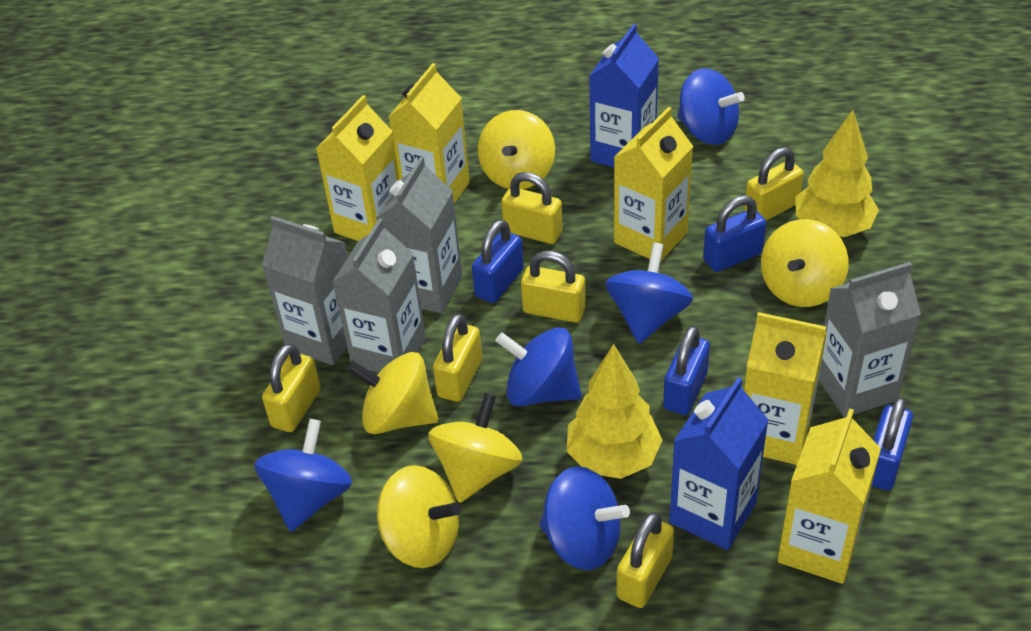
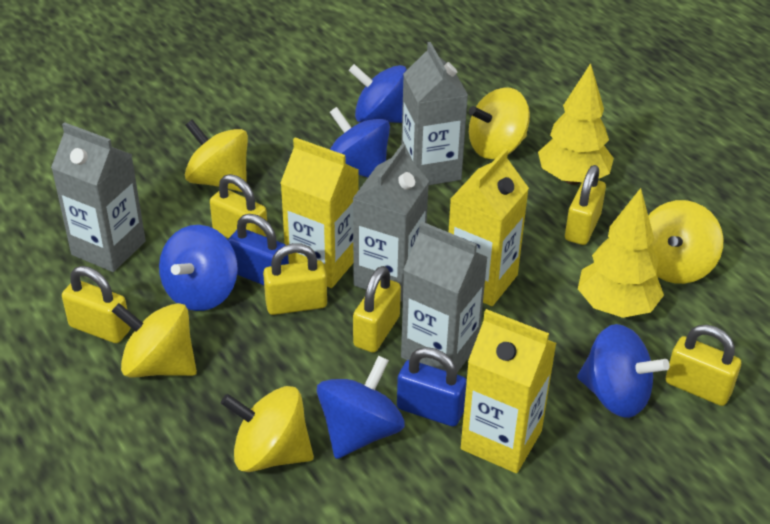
blue carton: 2 -> 0
blue padlock: 4 -> 2
yellow carton: 5 -> 3

